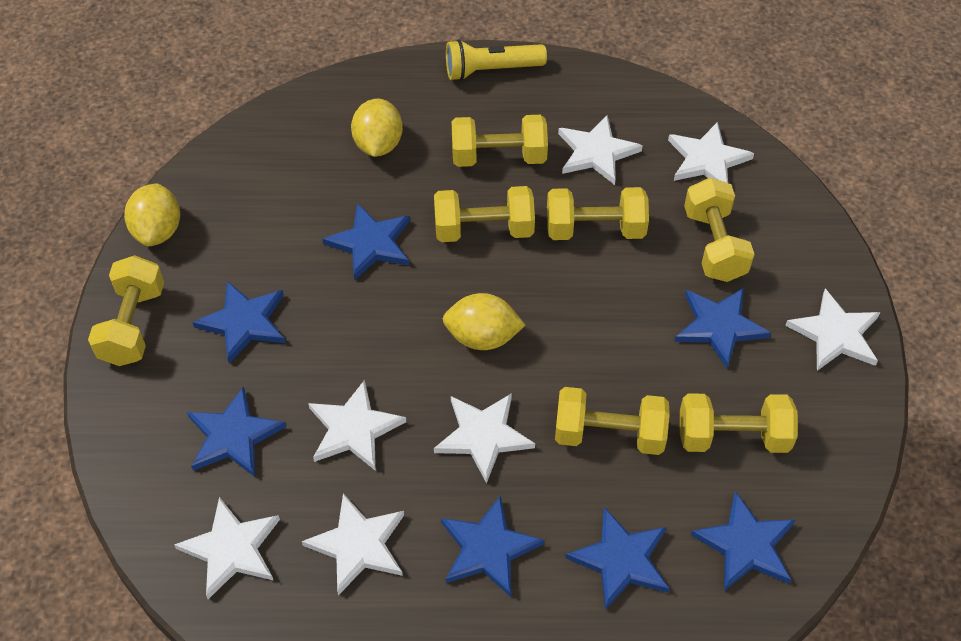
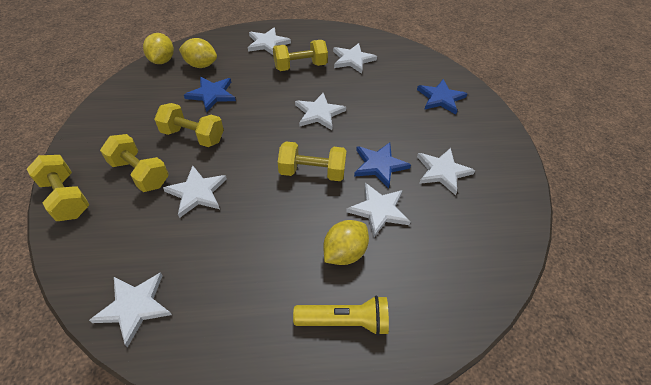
blue star: 7 -> 3
yellow dumbbell: 7 -> 5

